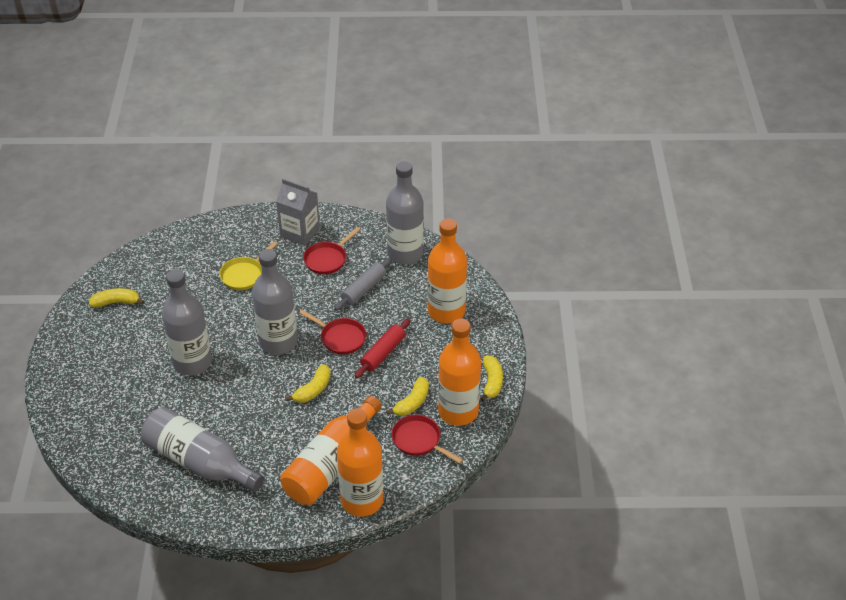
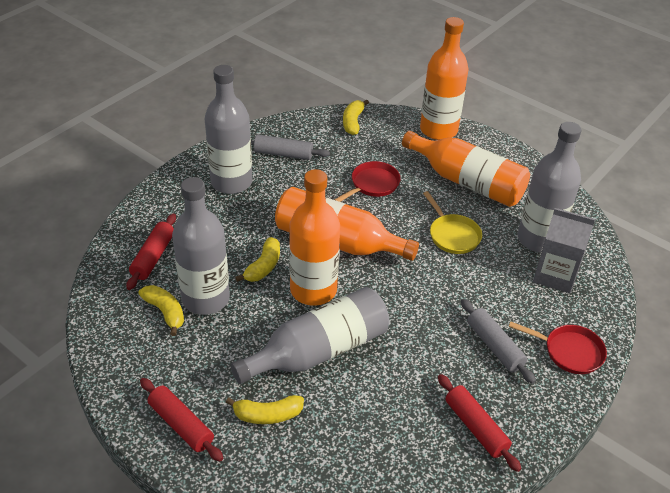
grey rolling pin: 1 -> 2
red pan: 3 -> 2
red rolling pin: 1 -> 3

